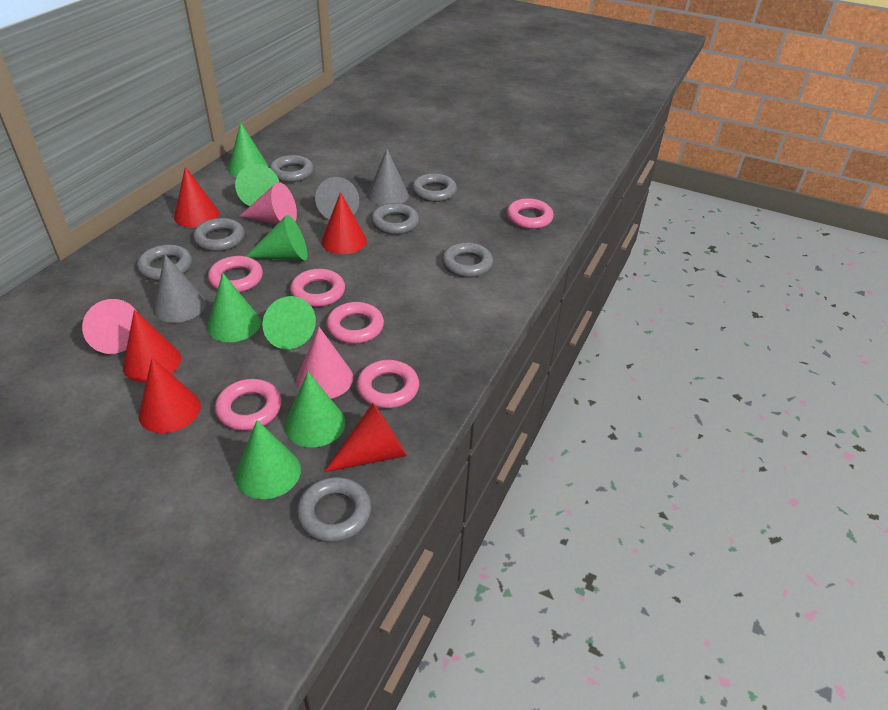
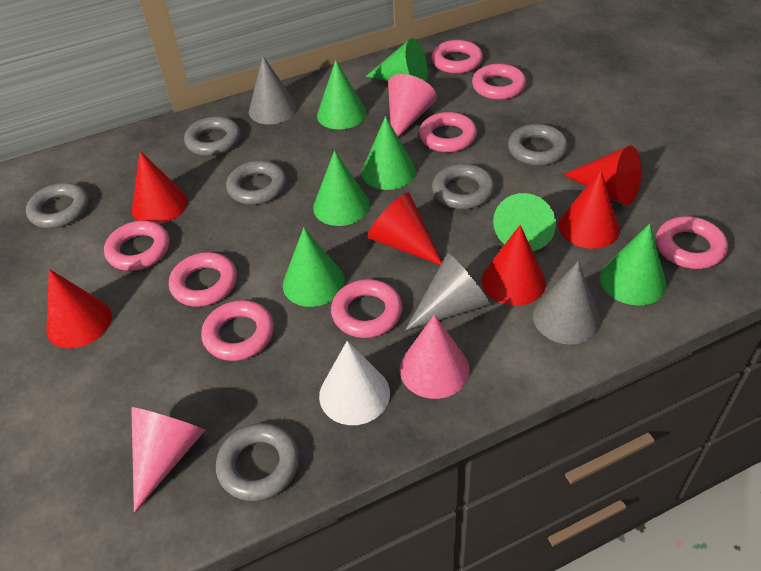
grey ring: 7 -> 6
pink ring: 6 -> 8
red cone: 5 -> 6
white cone: 0 -> 1

